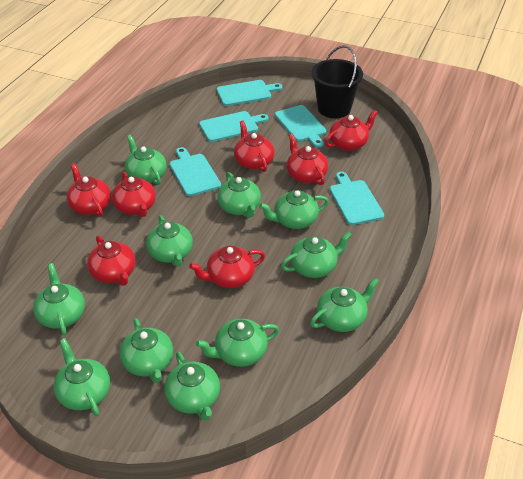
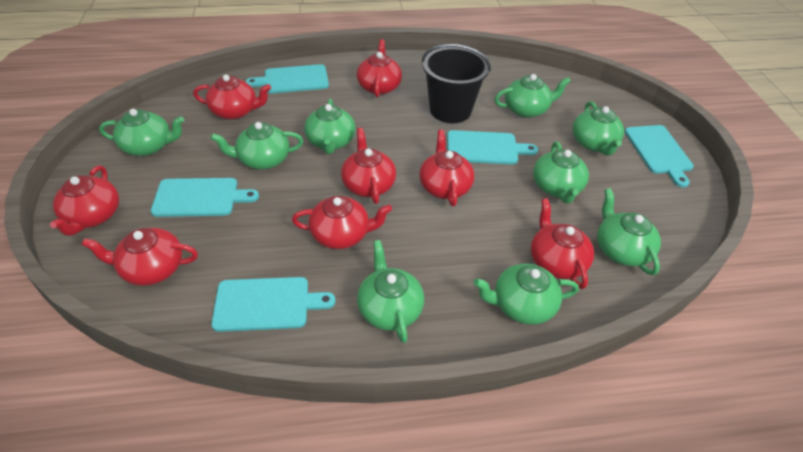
green teapot: 11 -> 9
red teapot: 7 -> 8

